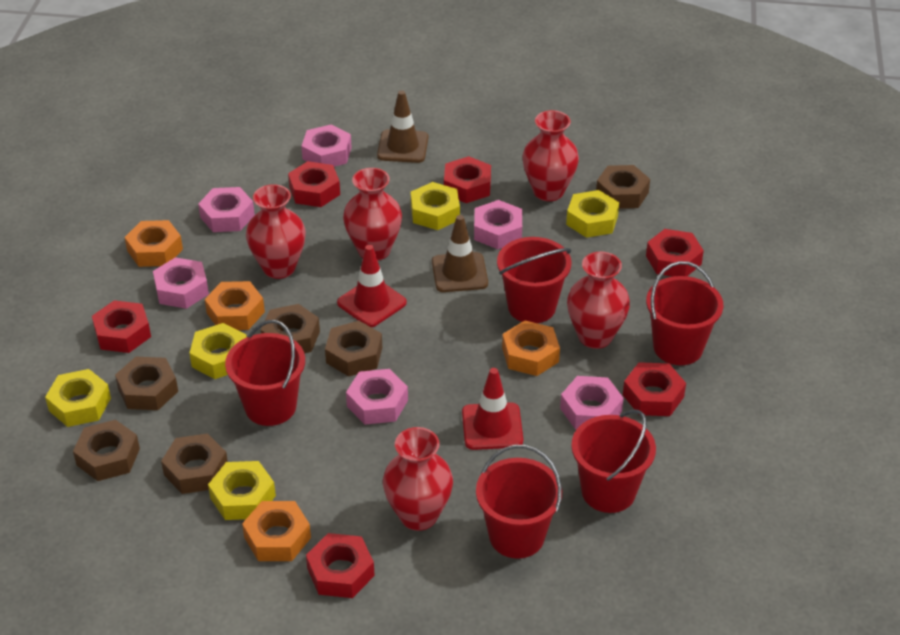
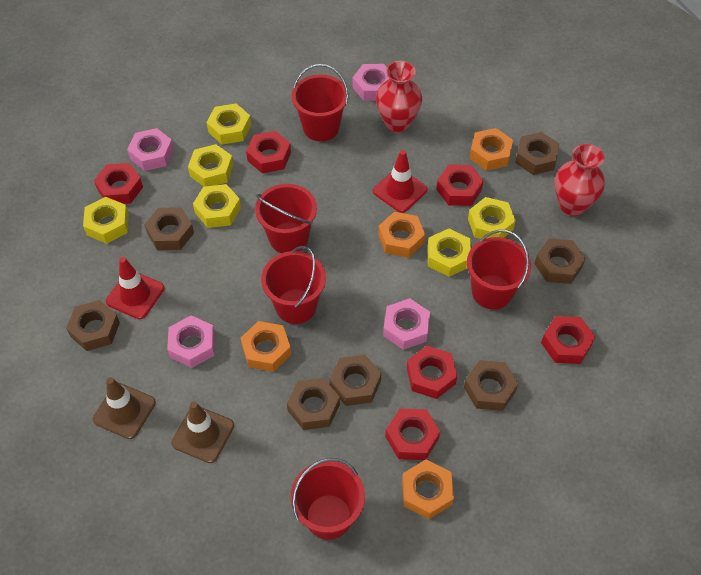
brown nut: 6 -> 7
pink nut: 6 -> 4
red vase: 5 -> 2
yellow nut: 5 -> 6

